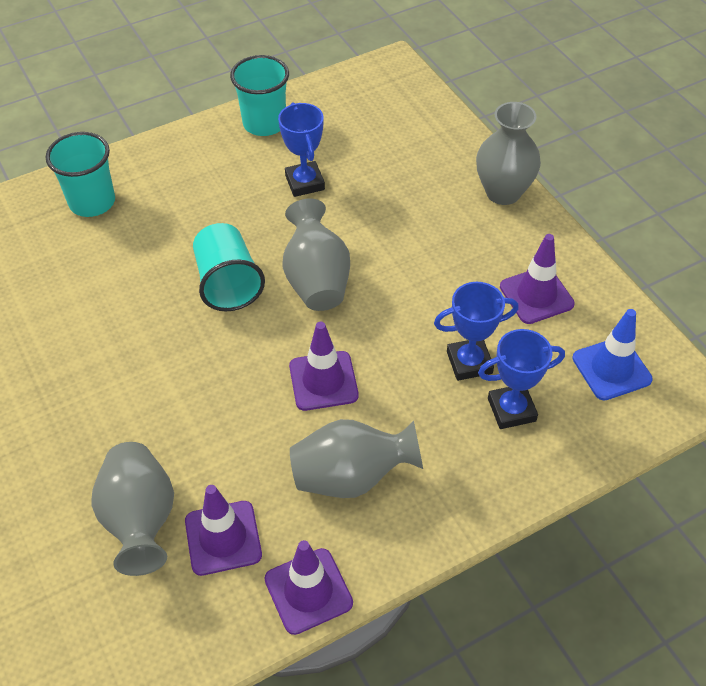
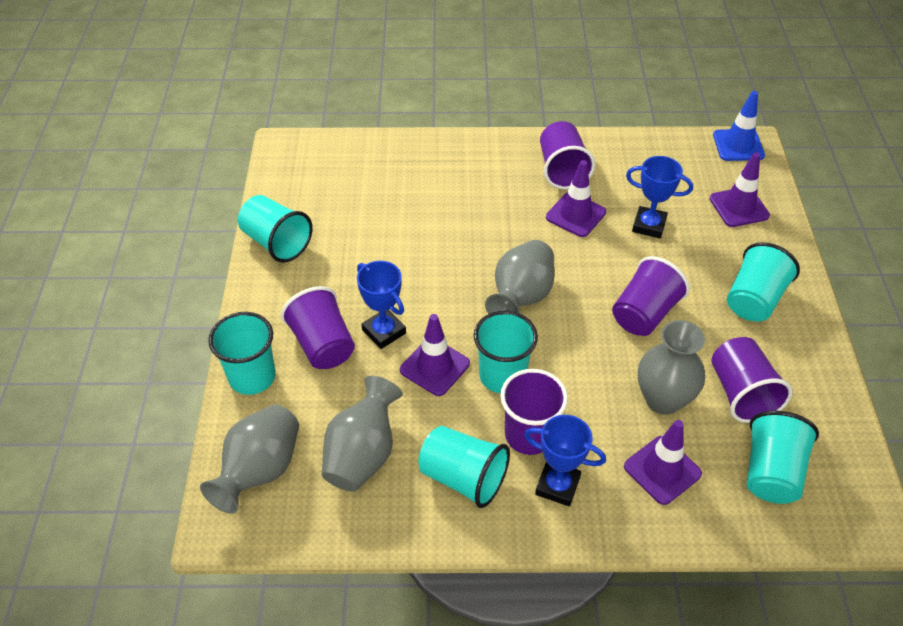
purple cup: 0 -> 5
turquoise cup: 3 -> 6

